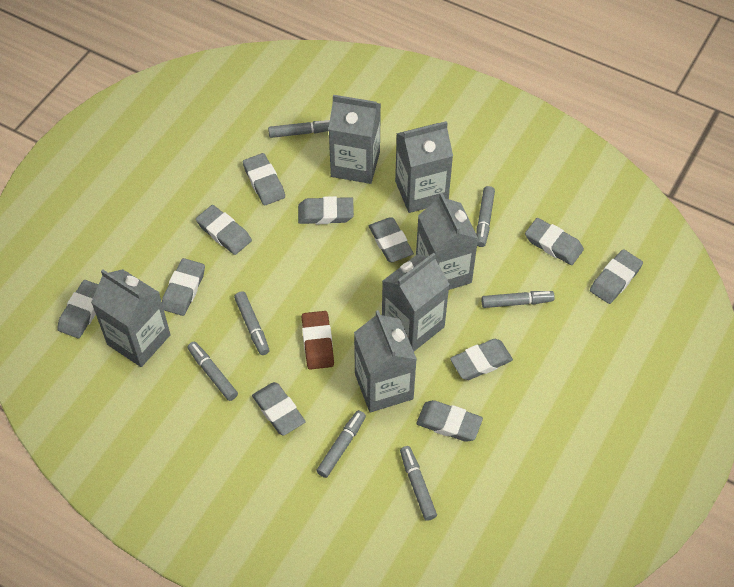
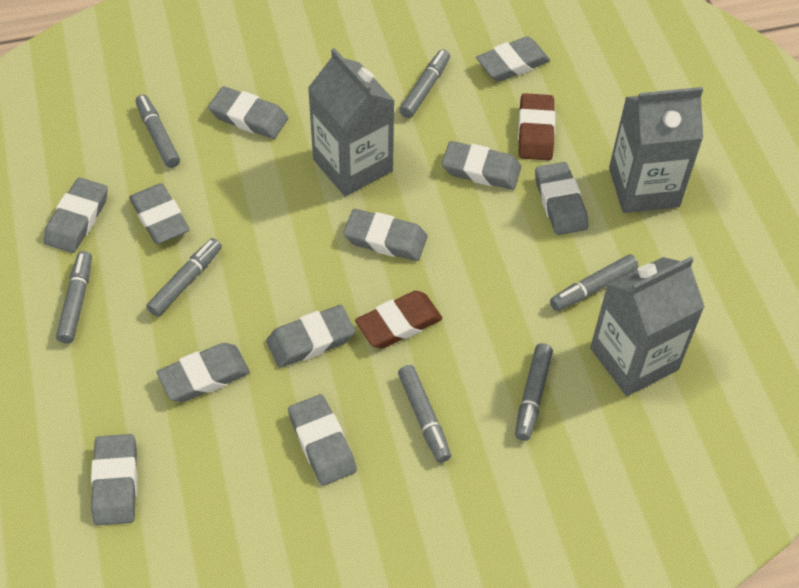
brown eraser: 1 -> 2
grey carton: 6 -> 3

